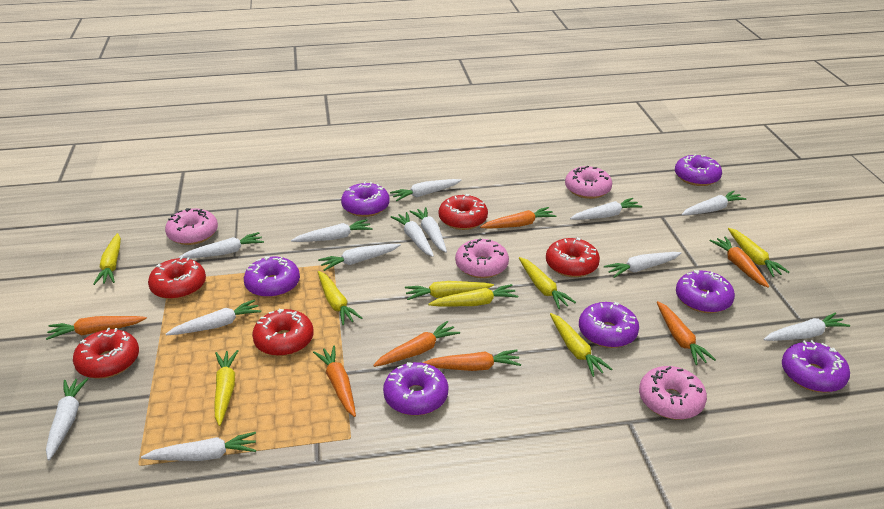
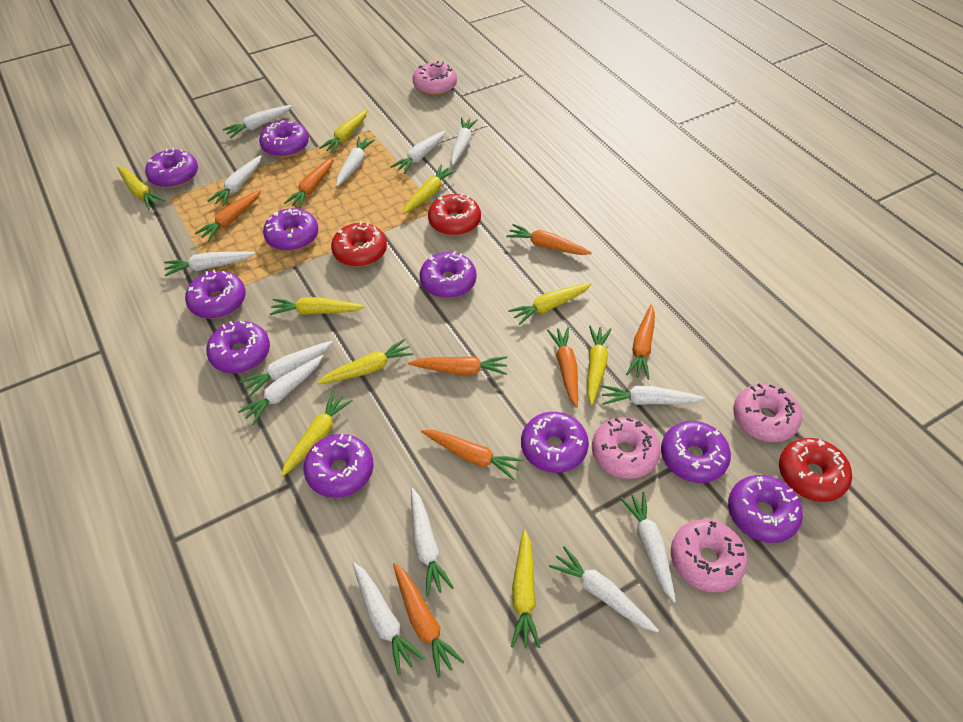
orange carrot: 7 -> 8
purple donut: 7 -> 10
red donut: 5 -> 3
yellow carrot: 8 -> 9

